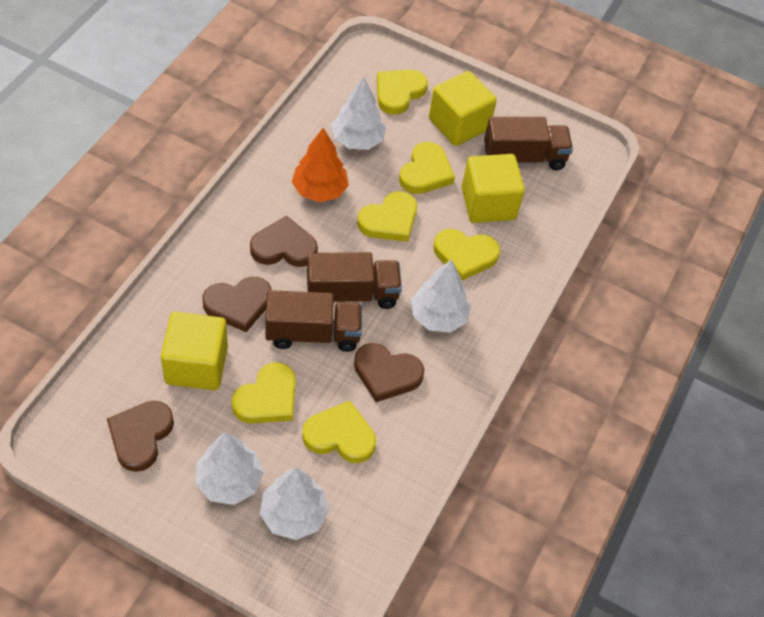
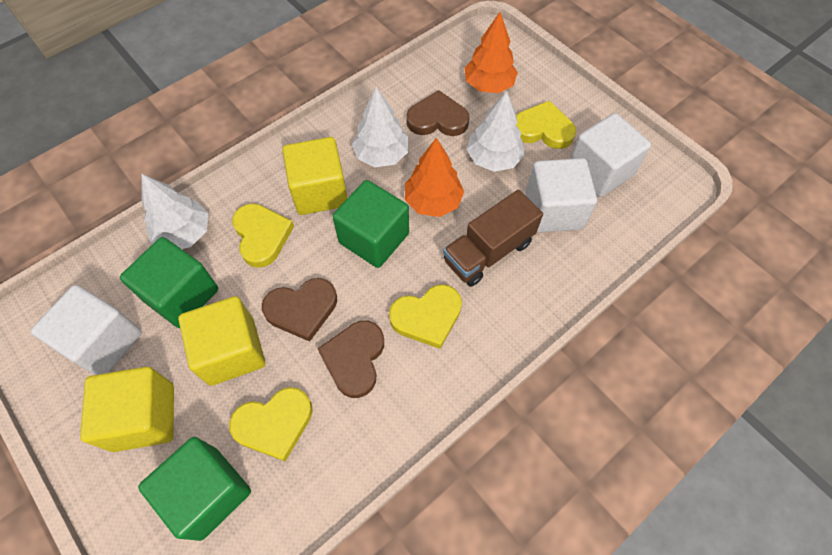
brown heart: 4 -> 3
brown truck: 3 -> 1
green cube: 0 -> 3
orange tree: 1 -> 2
white cube: 0 -> 3
white tree: 4 -> 3
yellow heart: 6 -> 4

